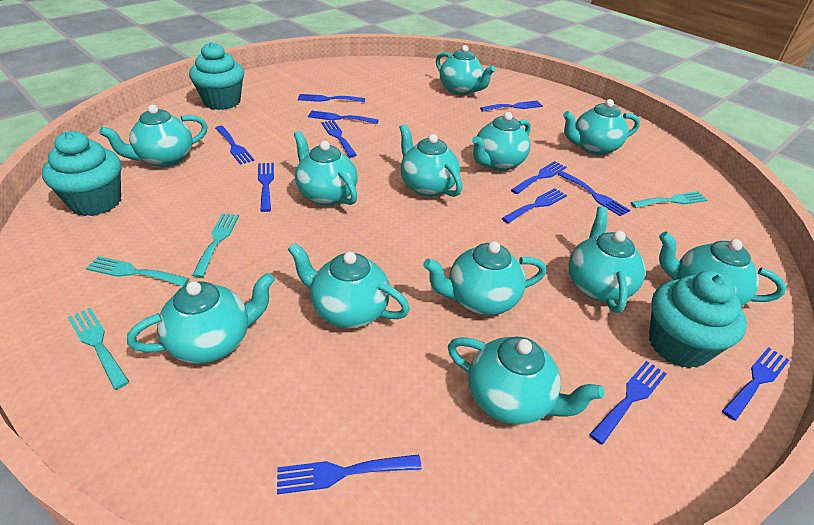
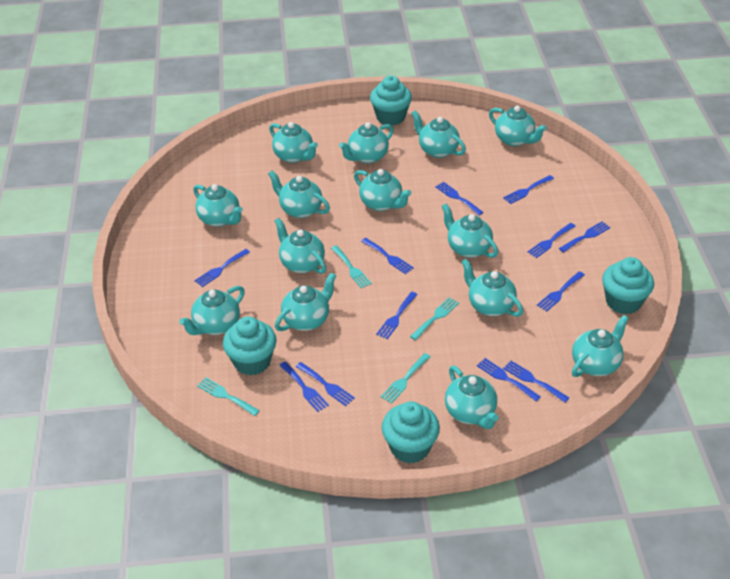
turquoise cupcake: 3 -> 4
turquoise teapot: 12 -> 14

